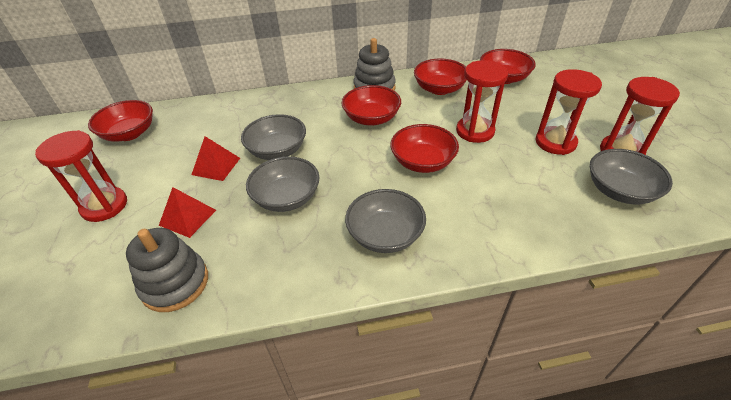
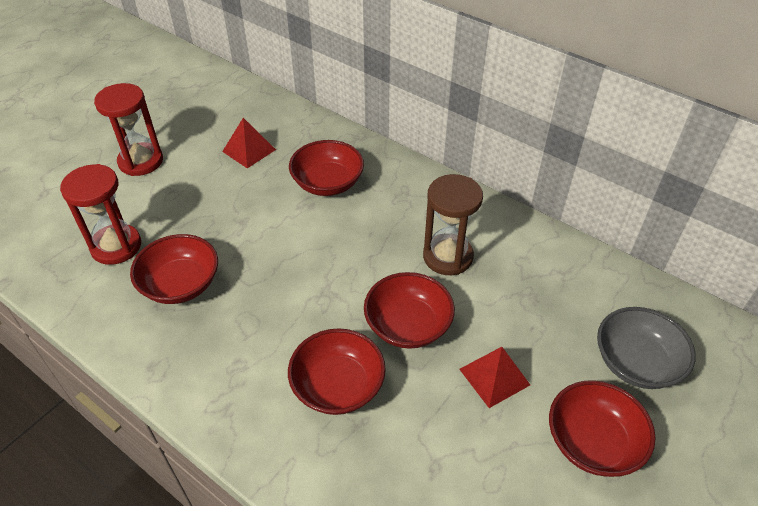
brown hourglass: 0 -> 1
grey bowl: 4 -> 1
grey stacking toy: 2 -> 0
red hourglass: 4 -> 2

